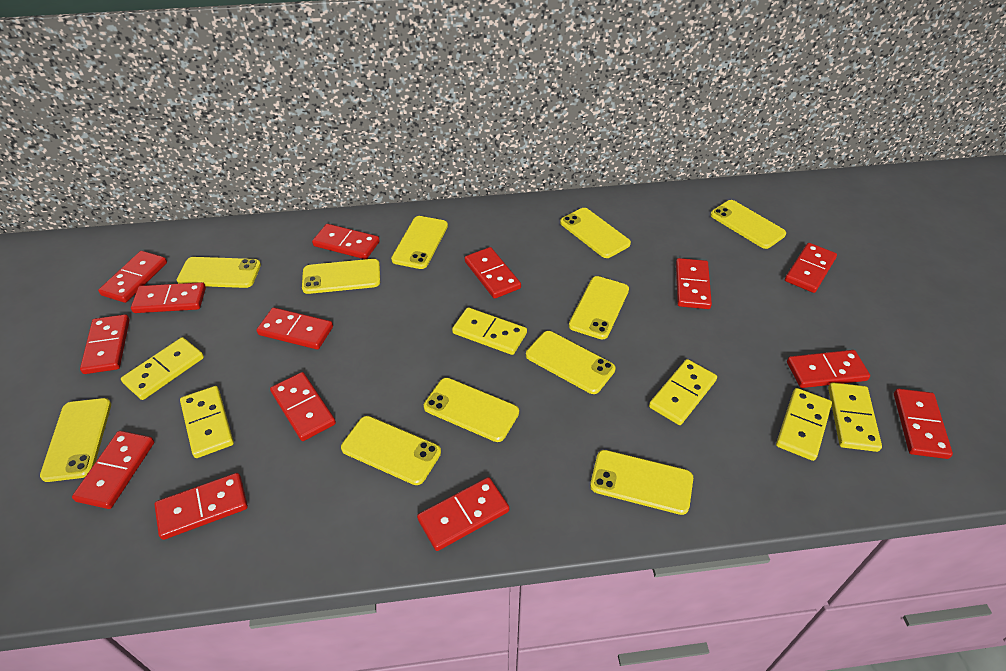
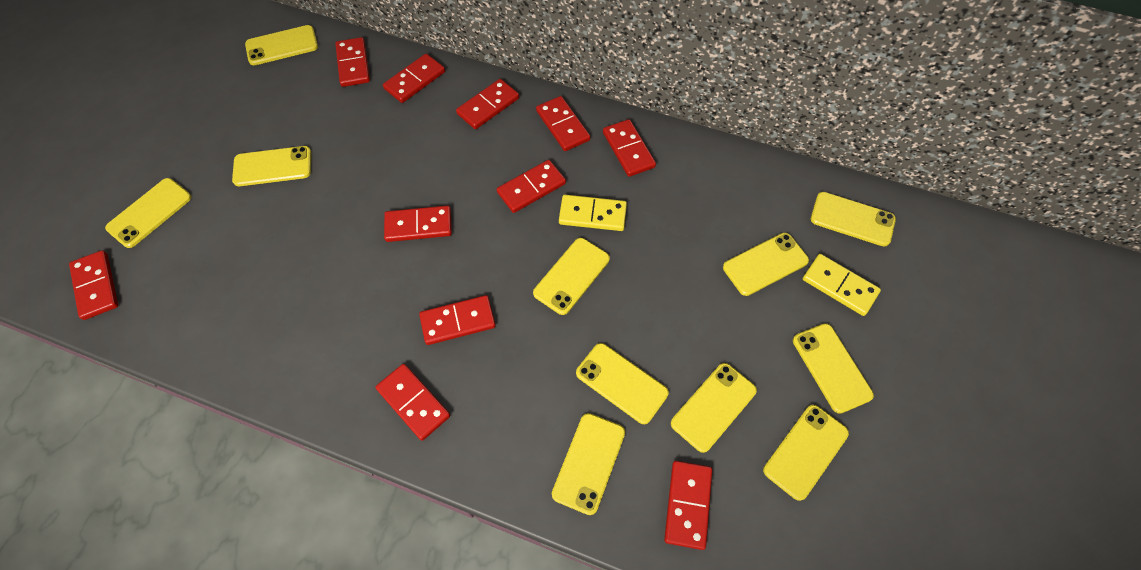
red domino: 14 -> 11
yellow domino: 6 -> 2

